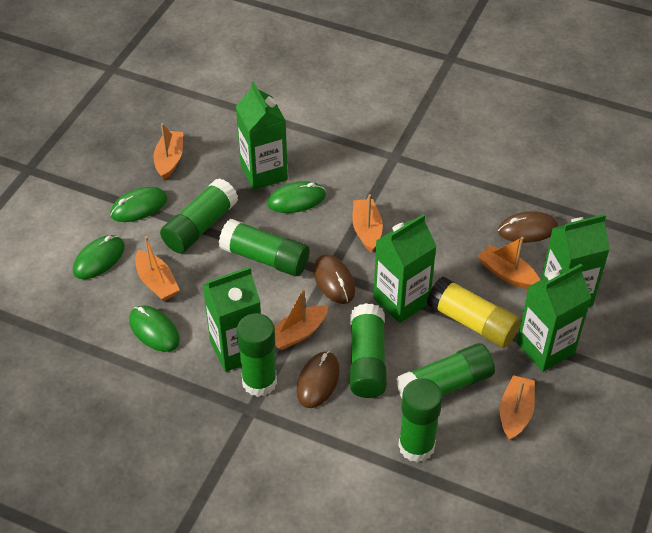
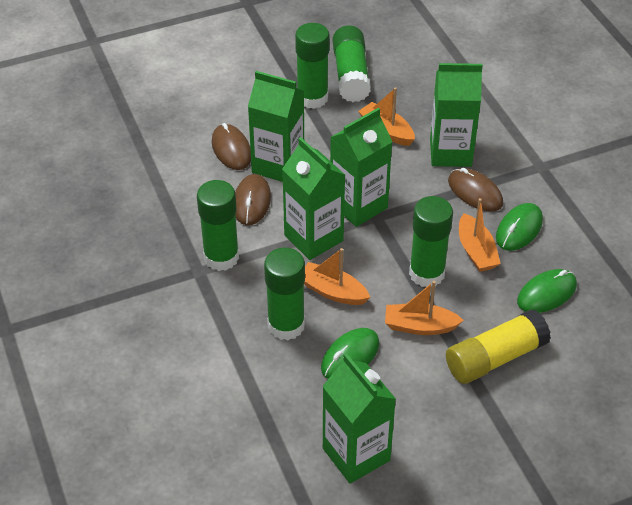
green glue stick: 6 -> 5
green mouse: 4 -> 3
orange boat: 6 -> 4

